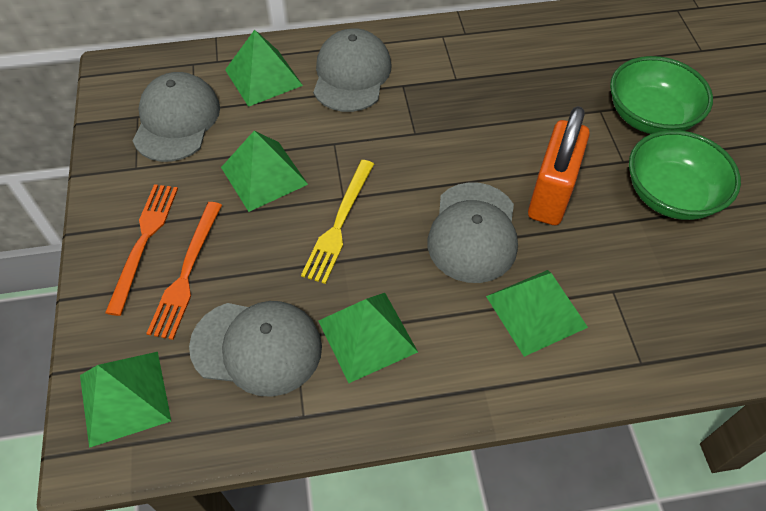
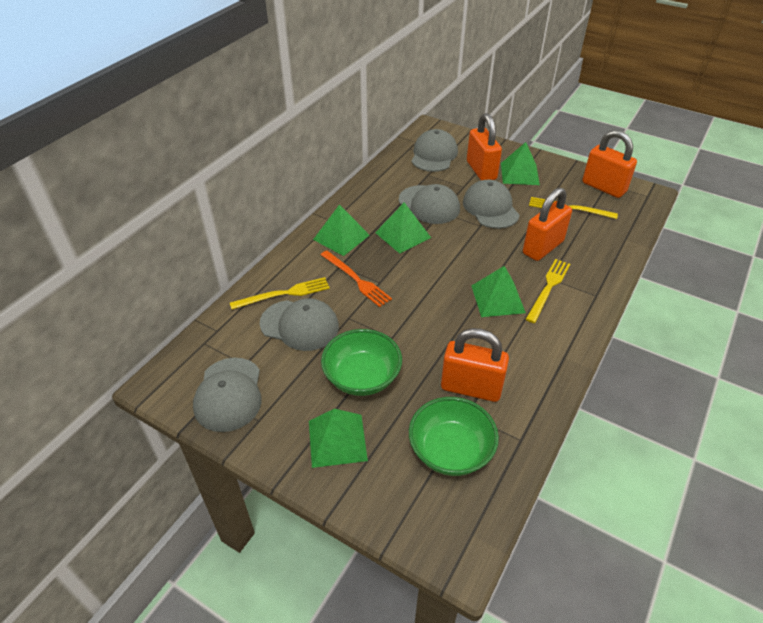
grey cap: 4 -> 5
orange fork: 2 -> 1
orange padlock: 1 -> 4
yellow fork: 1 -> 3

